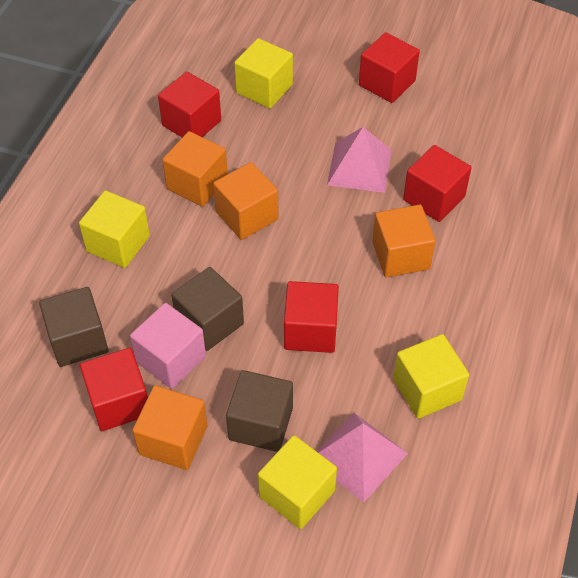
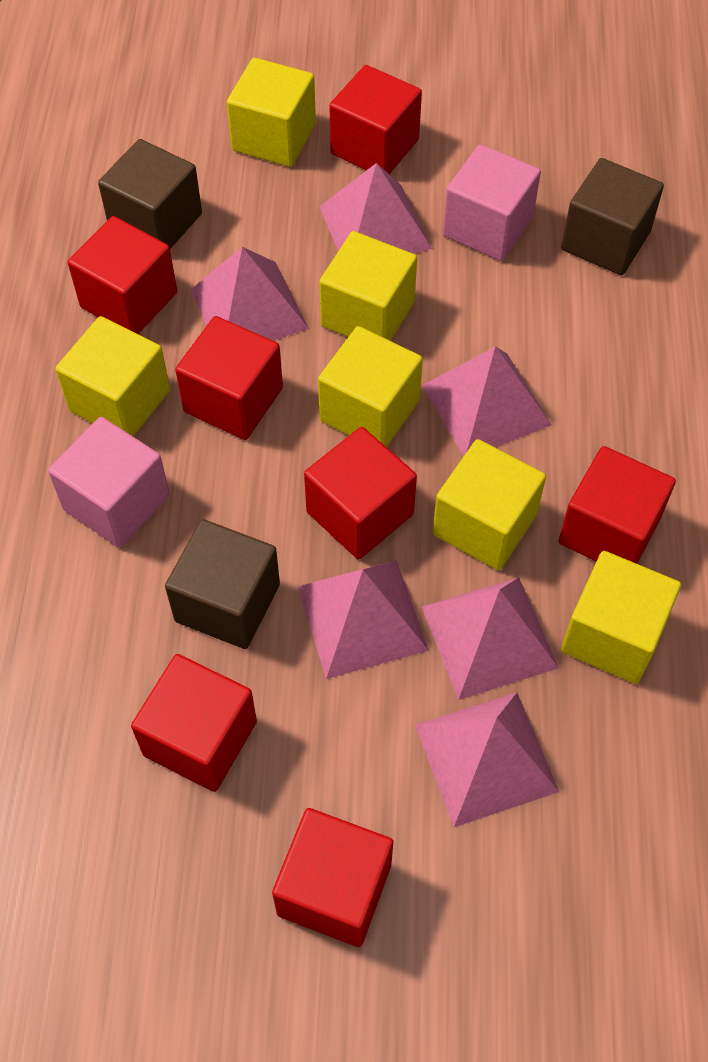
orange cube: 4 -> 0
pink cube: 1 -> 2
pink pyramid: 2 -> 6
red cube: 5 -> 7
yellow cube: 4 -> 6

